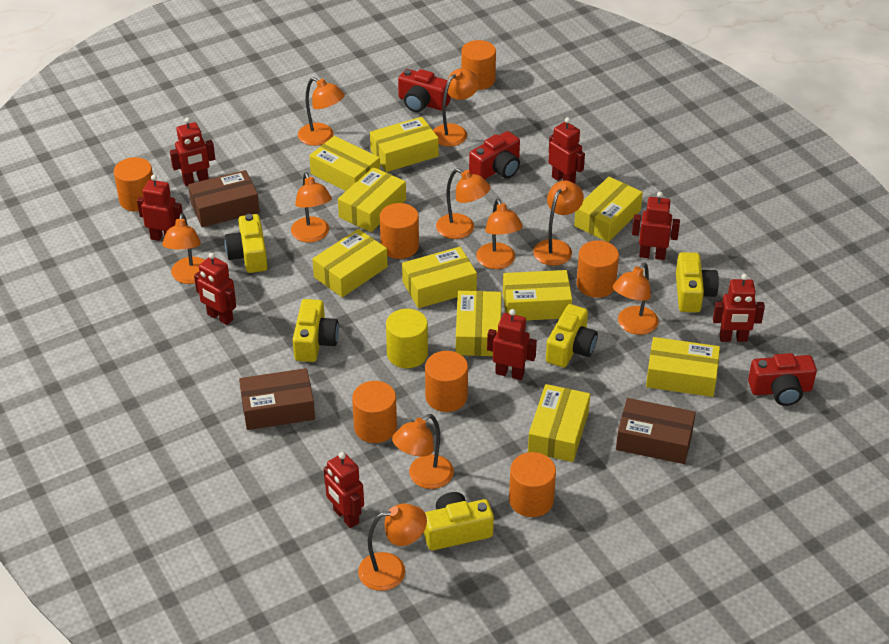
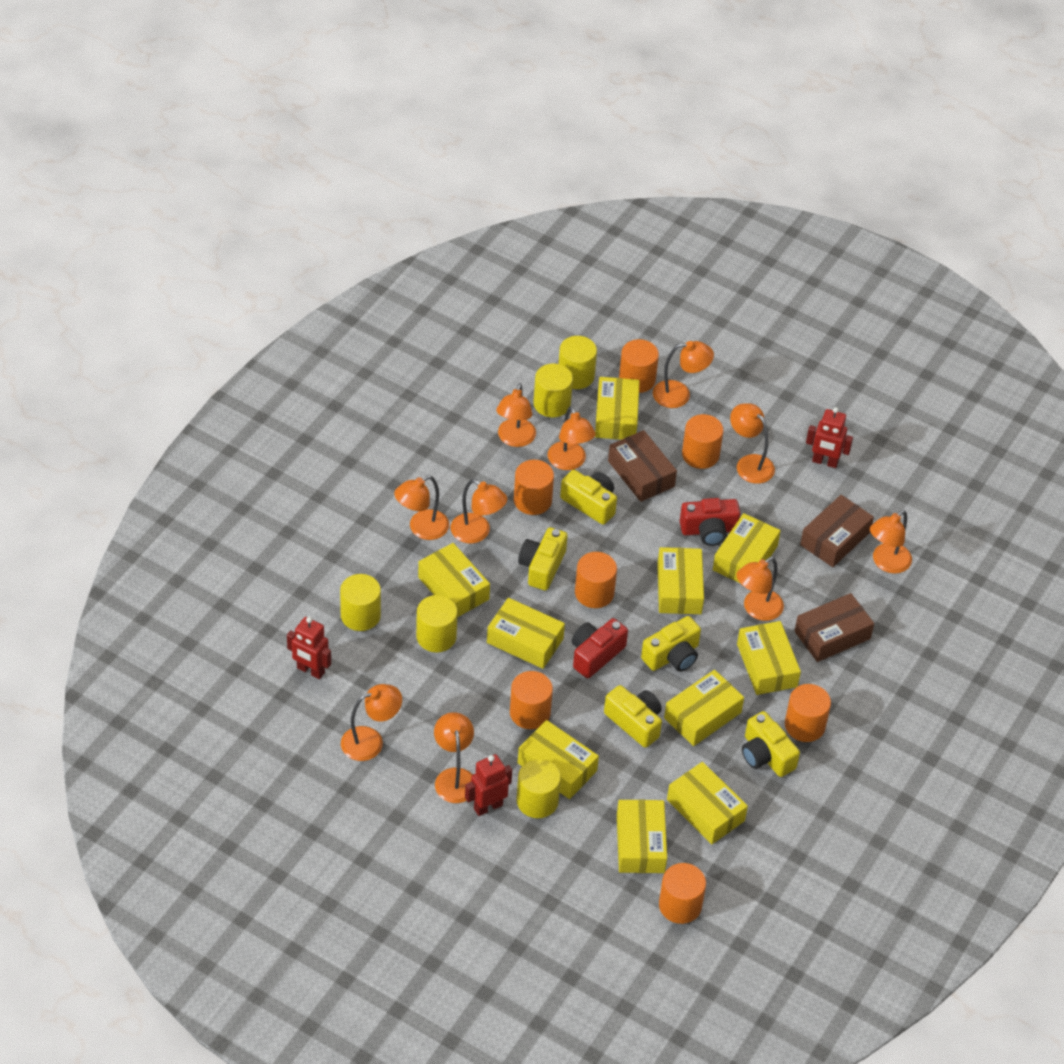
red camera: 3 -> 2
red robot: 8 -> 3
yellow cylinder: 1 -> 5

